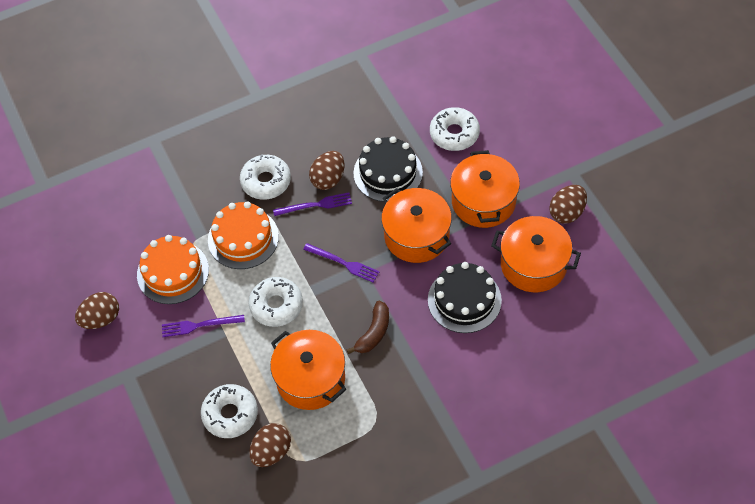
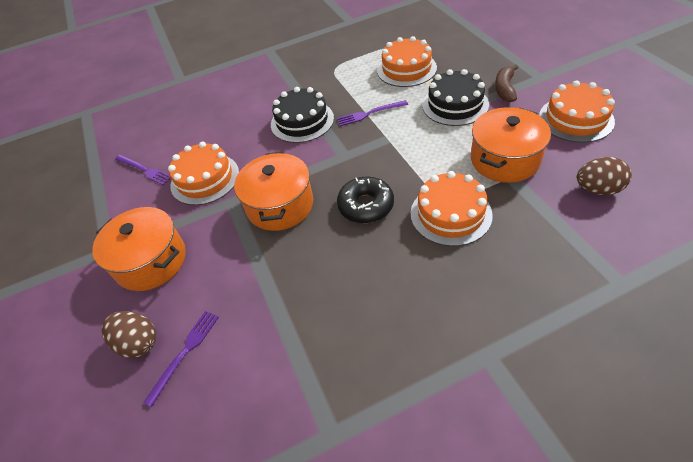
black donut: 0 -> 1
brown egg: 4 -> 2
orange cake: 2 -> 4
orange pot: 4 -> 3
white donut: 4 -> 0

